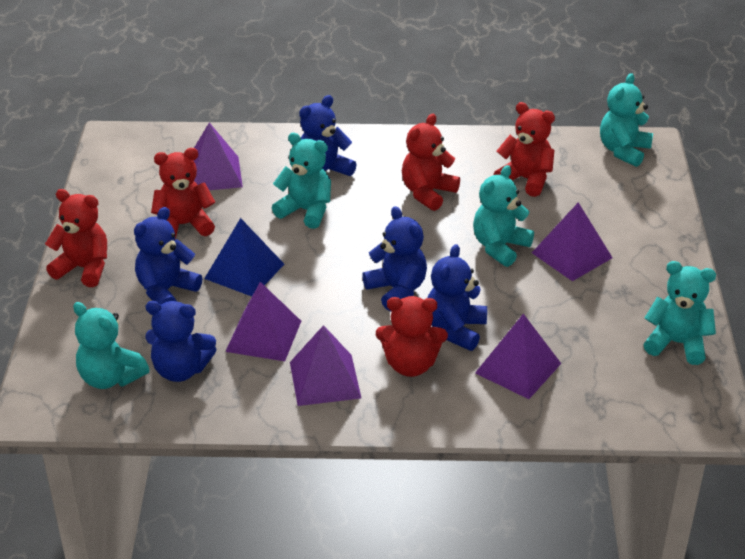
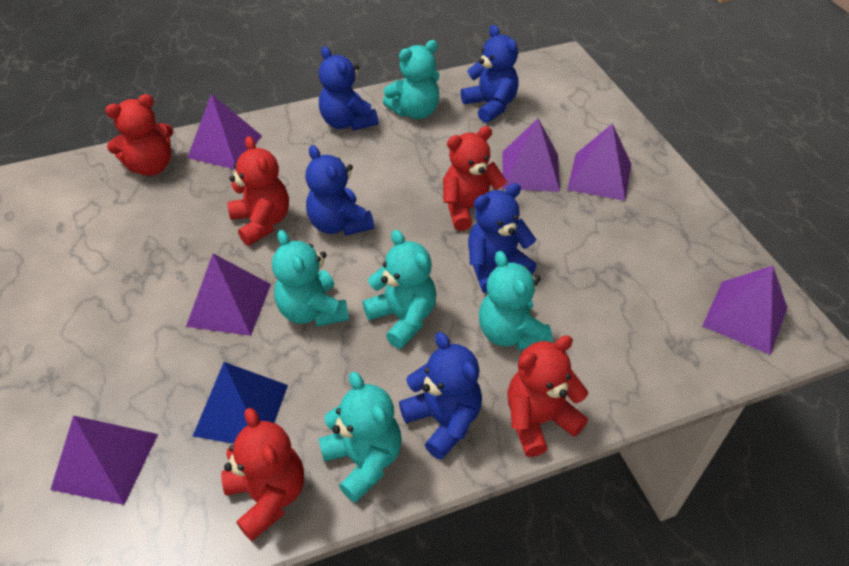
purple pyramid: 5 -> 6

